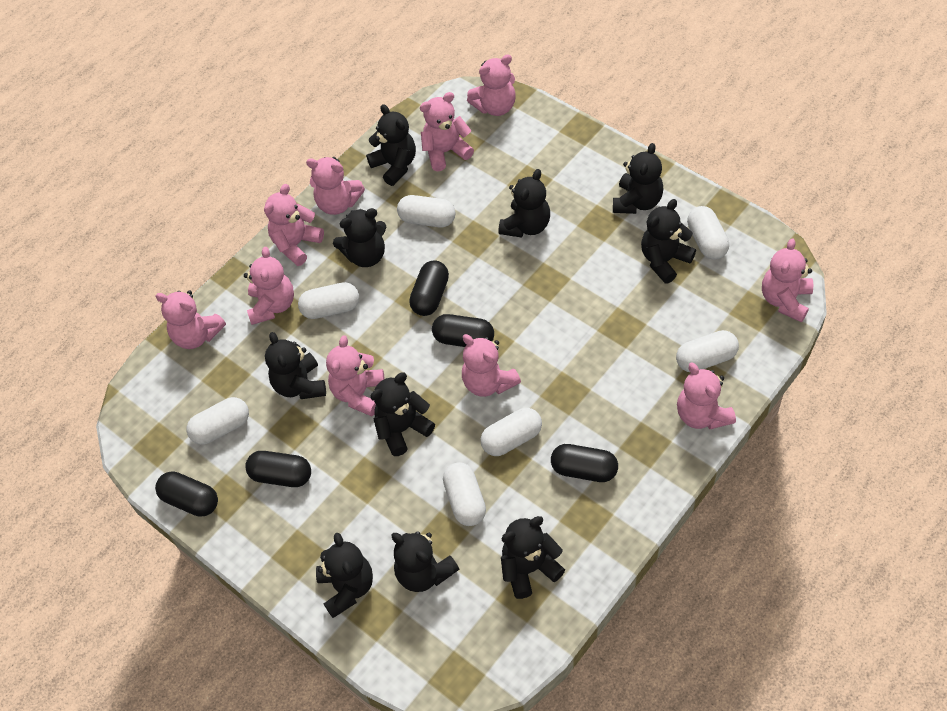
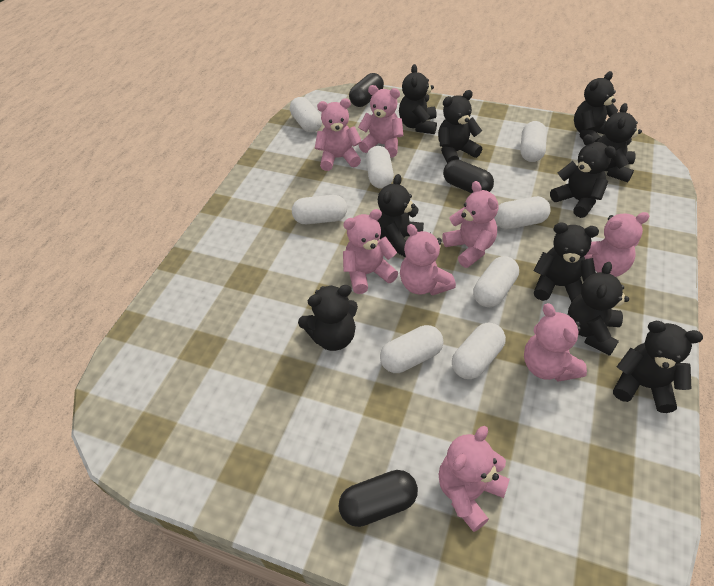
black capsule: 5 -> 3
pink teddy bear: 10 -> 8
white capsule: 7 -> 8

